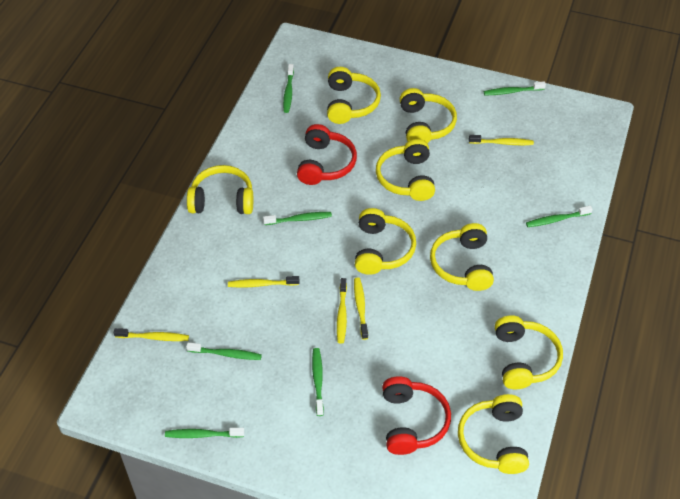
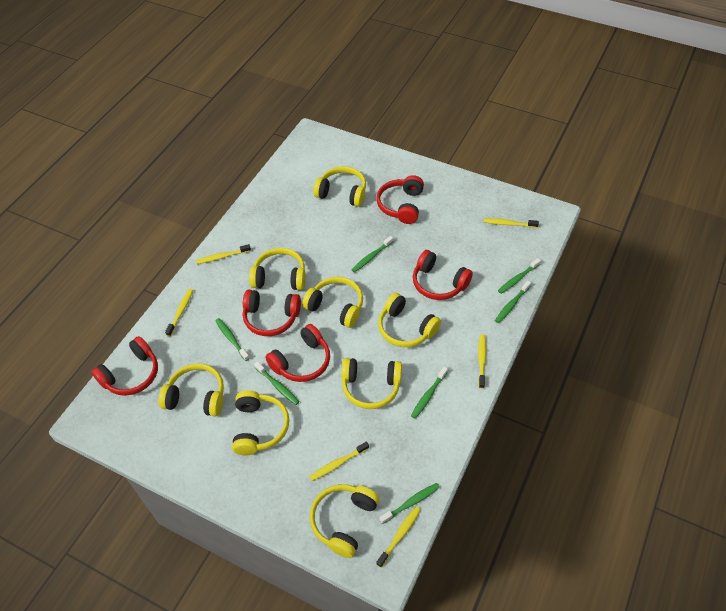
red headphones: 2 -> 5
yellow toothbrush: 5 -> 6

